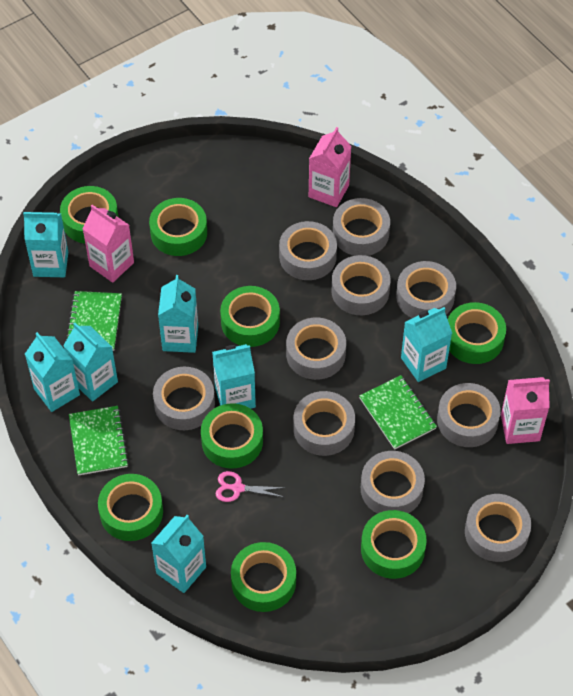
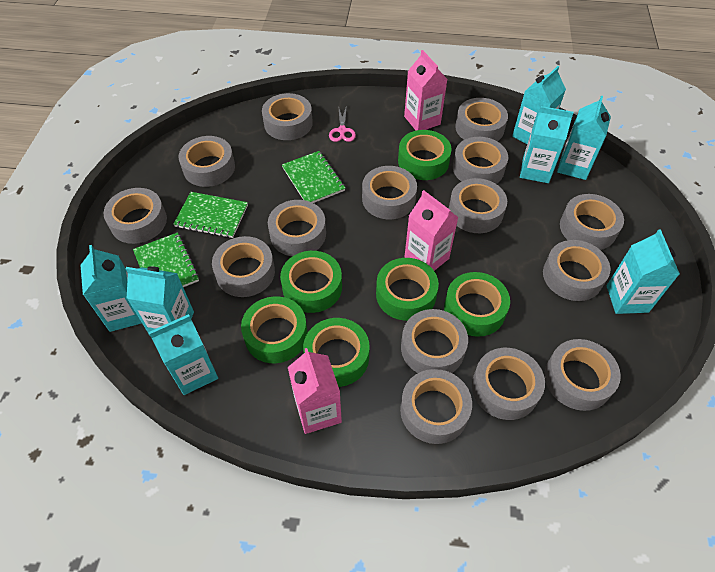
green tape: 8 -> 6
grey tape: 10 -> 15

